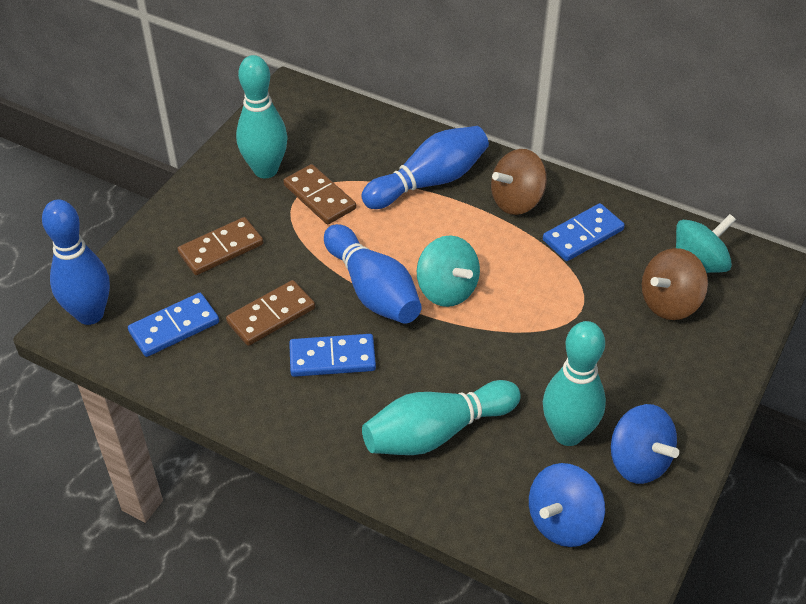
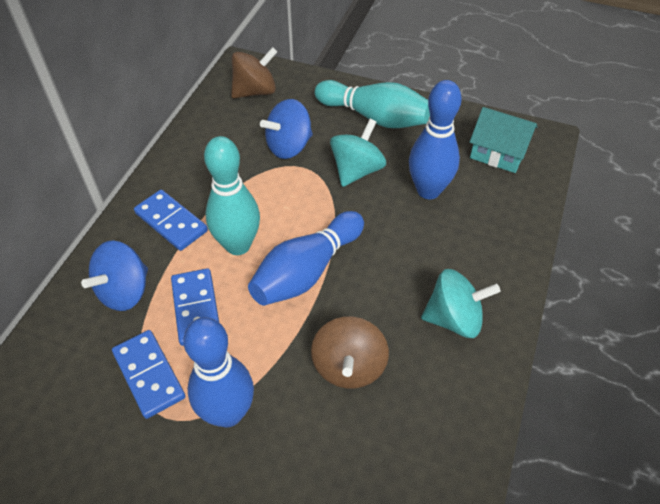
brown domino: 3 -> 0
turquoise bowling pin: 3 -> 2
turquoise house: 0 -> 1

